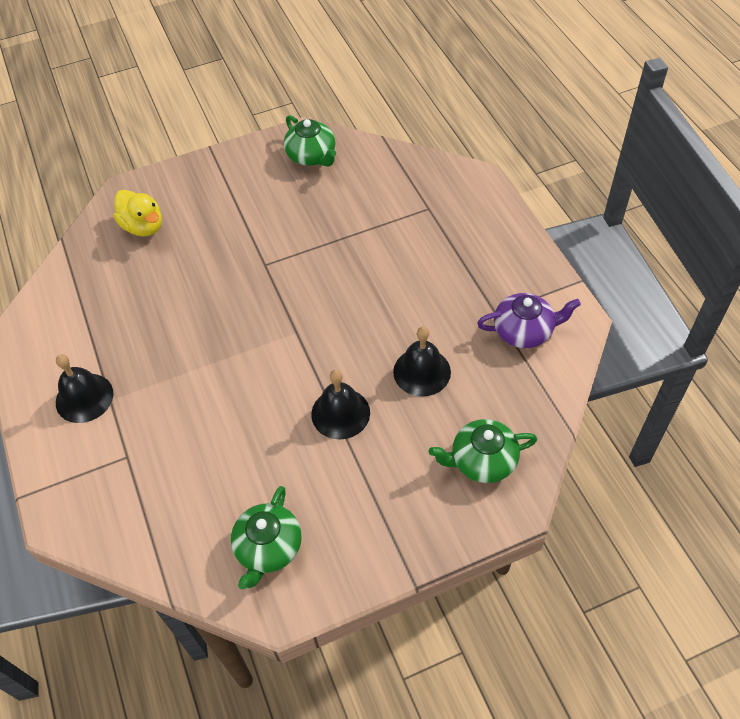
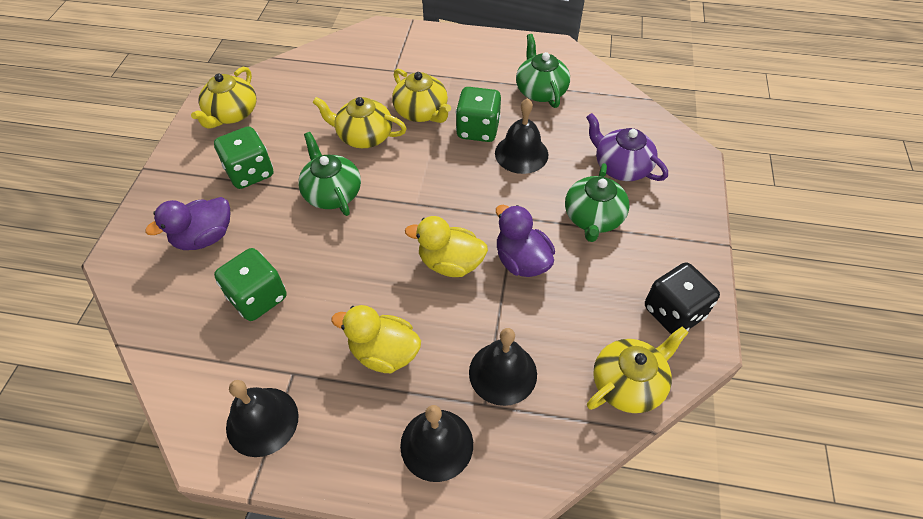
black bell: 3 -> 4
black dice: 0 -> 1
green dice: 0 -> 3
purple duck: 0 -> 2
yellow duck: 1 -> 2
yellow teapot: 0 -> 4

